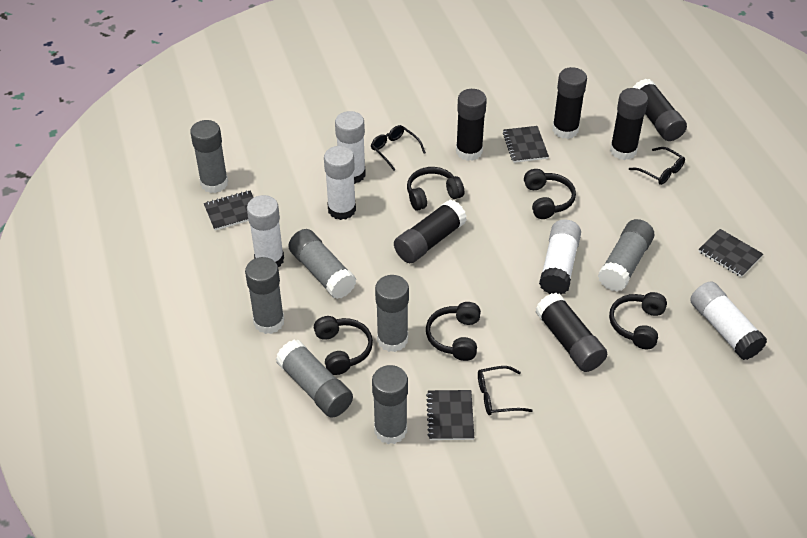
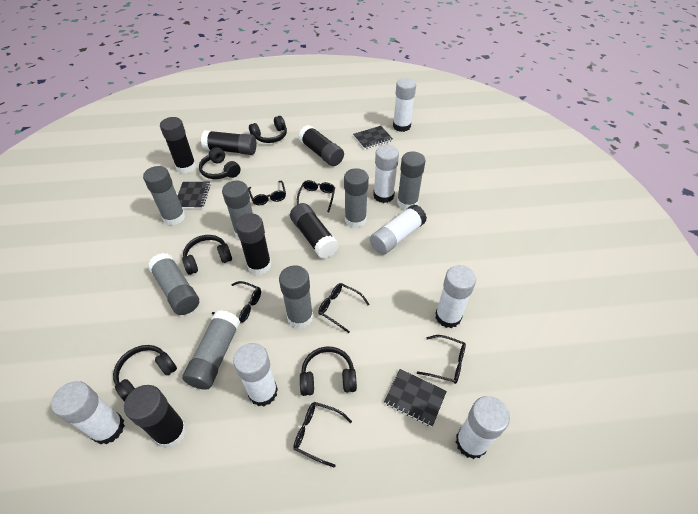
black glasses: 3 -> 6
black notebook: 4 -> 3
white glue stick: 5 -> 7

